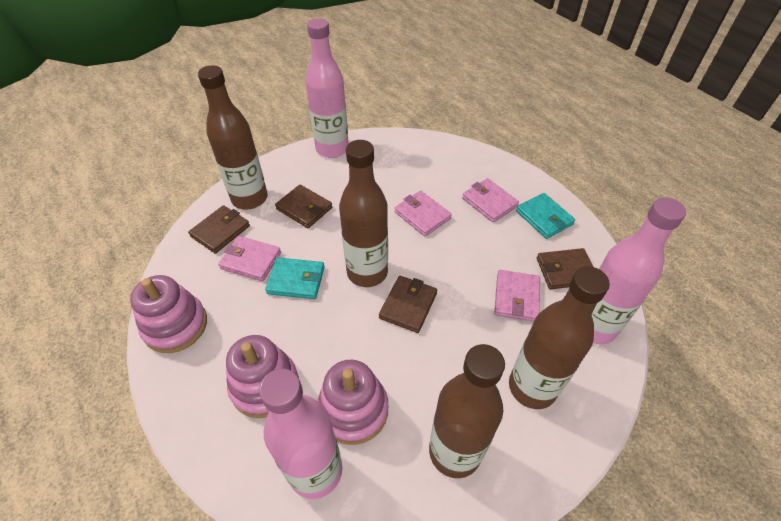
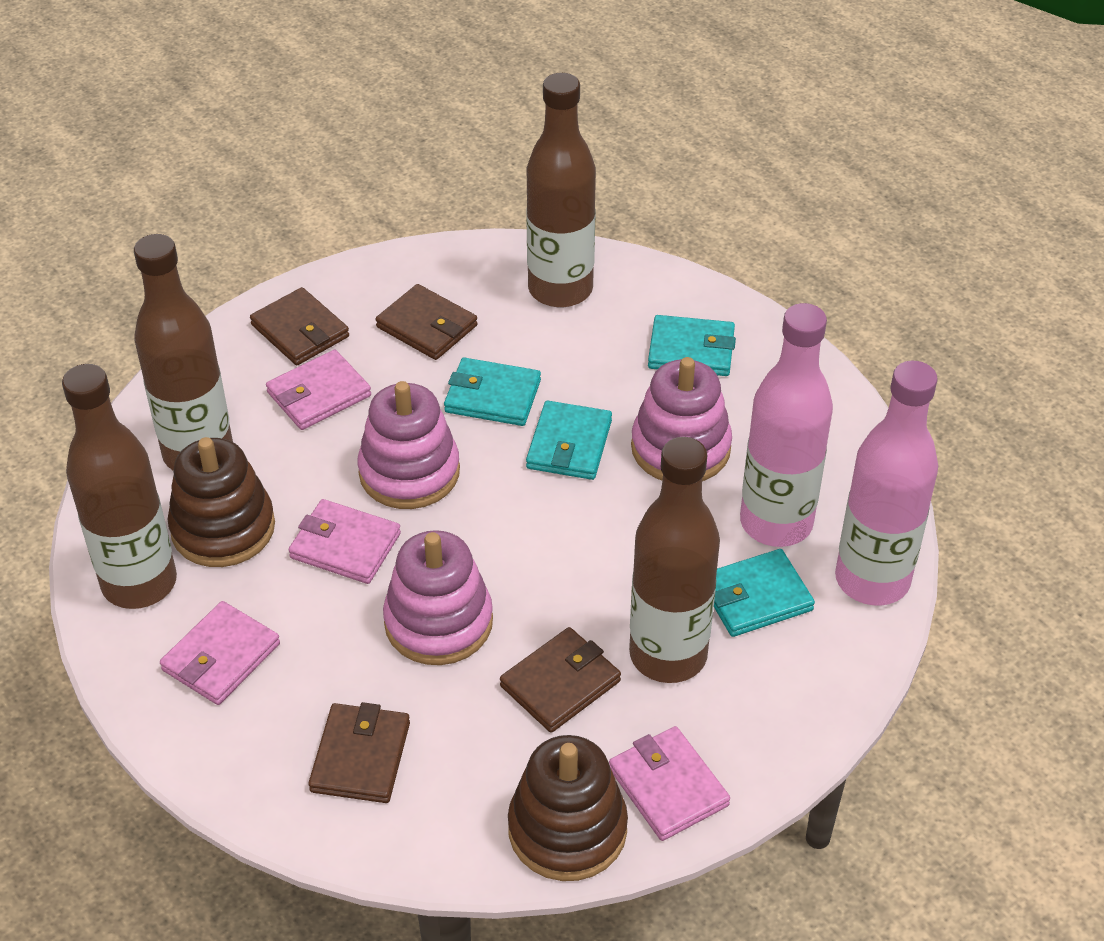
brown stacking toy: 0 -> 2
pink bottle: 3 -> 2
turquoise wallet: 2 -> 4

